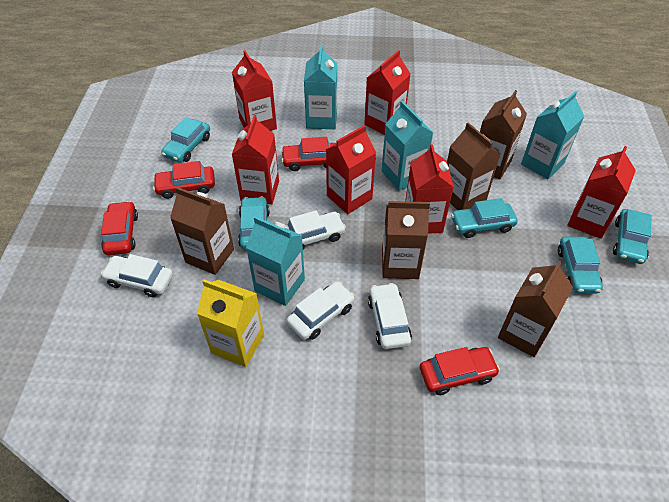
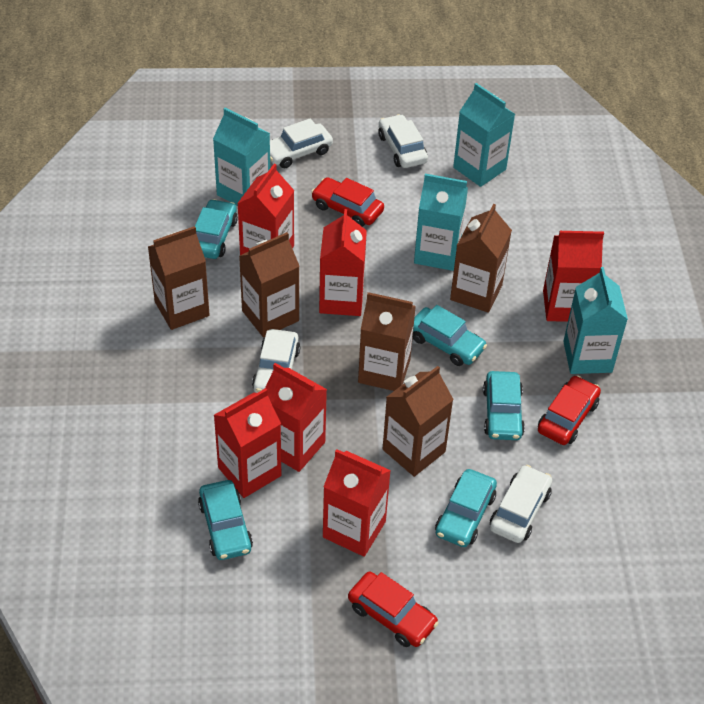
red car: 4 -> 3
yellow carton: 1 -> 0

